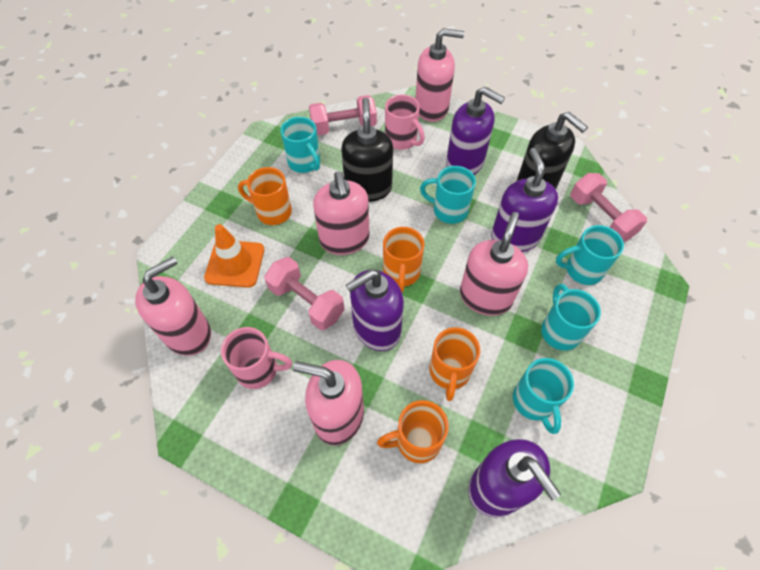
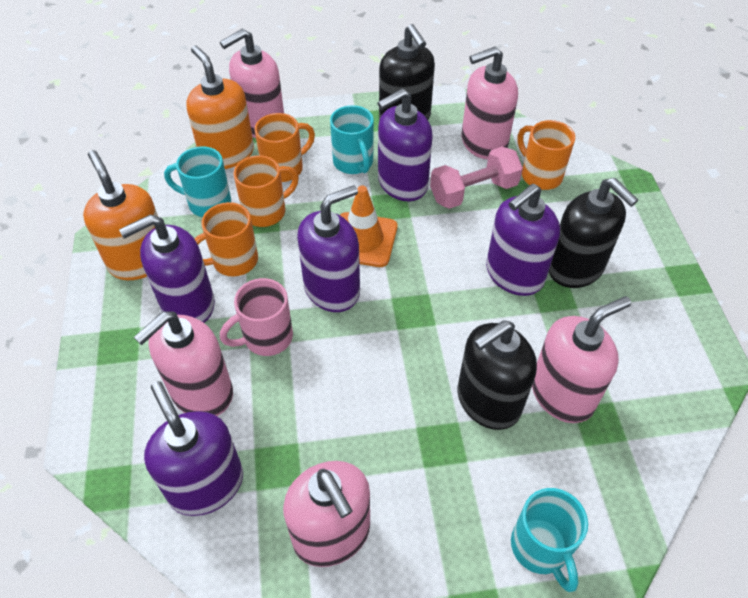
black soap dispenser: 2 -> 3
orange soap dispenser: 0 -> 2
pink dumbbell: 3 -> 1
pink mug: 2 -> 1
purple soap dispenser: 4 -> 5
turquoise mug: 5 -> 3

